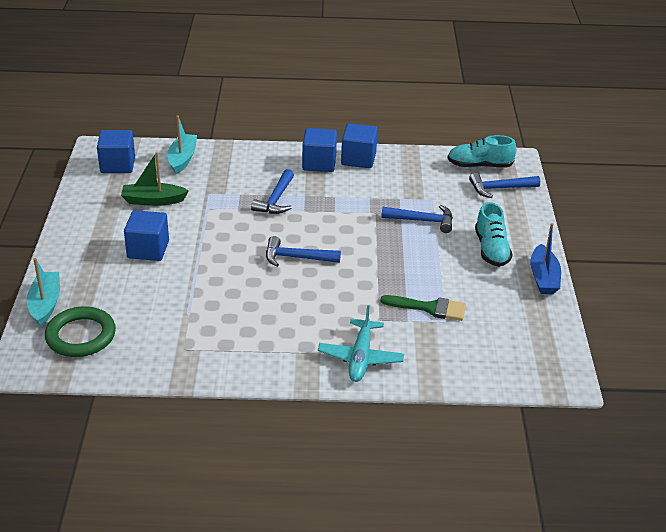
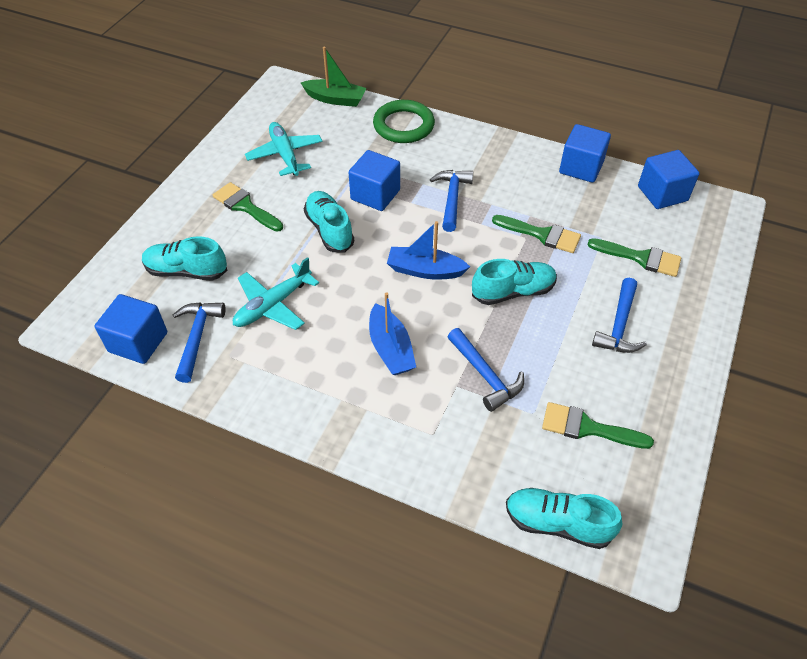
blue boat: 1 -> 2
green brush: 1 -> 4
turquoise boat: 2 -> 0
turquoise plane: 1 -> 2
turquoise shoe: 2 -> 4

